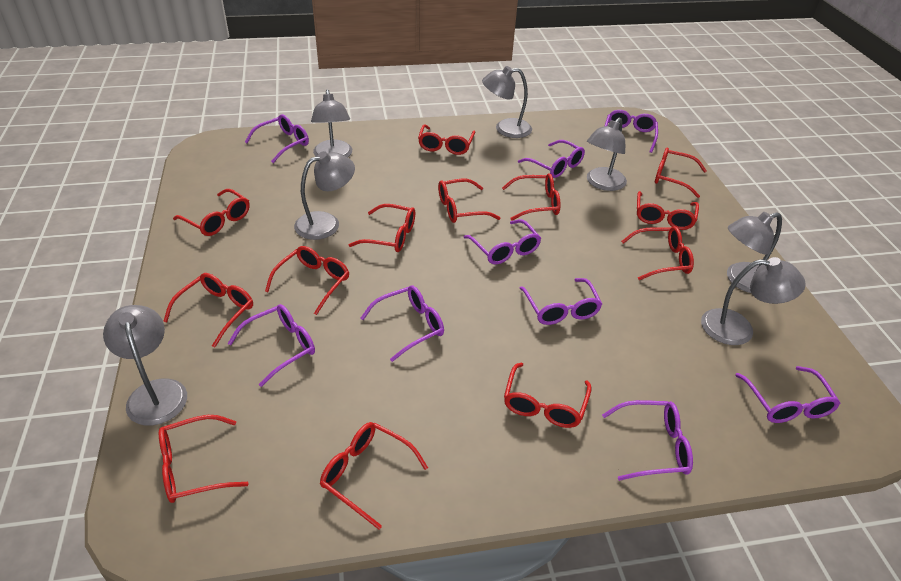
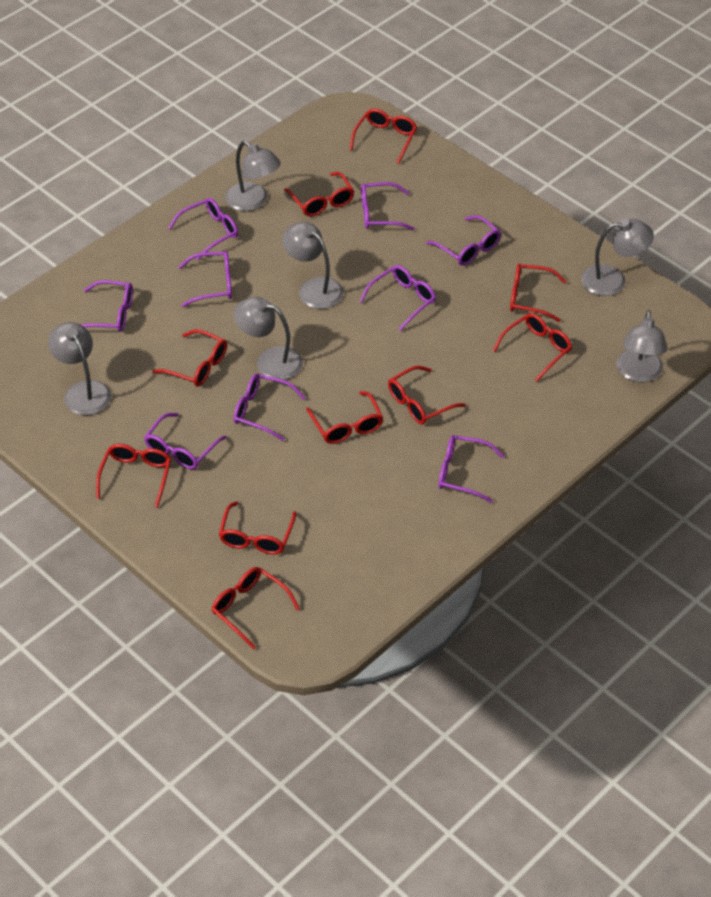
grey lamp: 7 -> 6
red glasses: 13 -> 10

